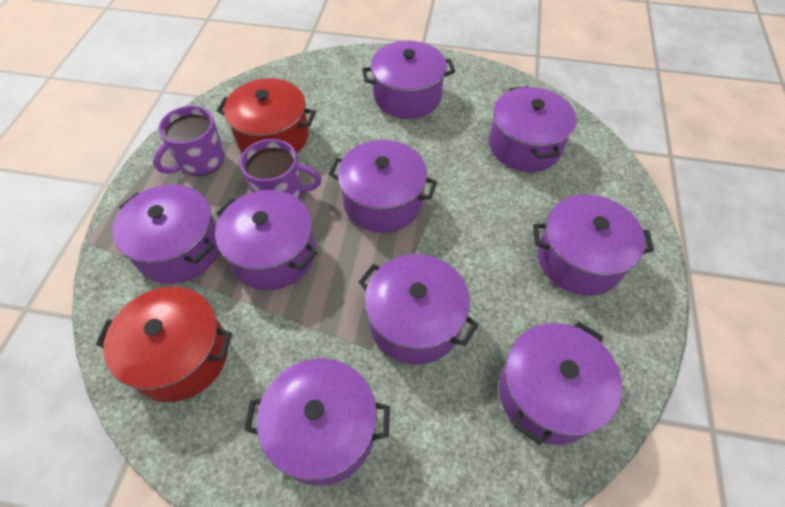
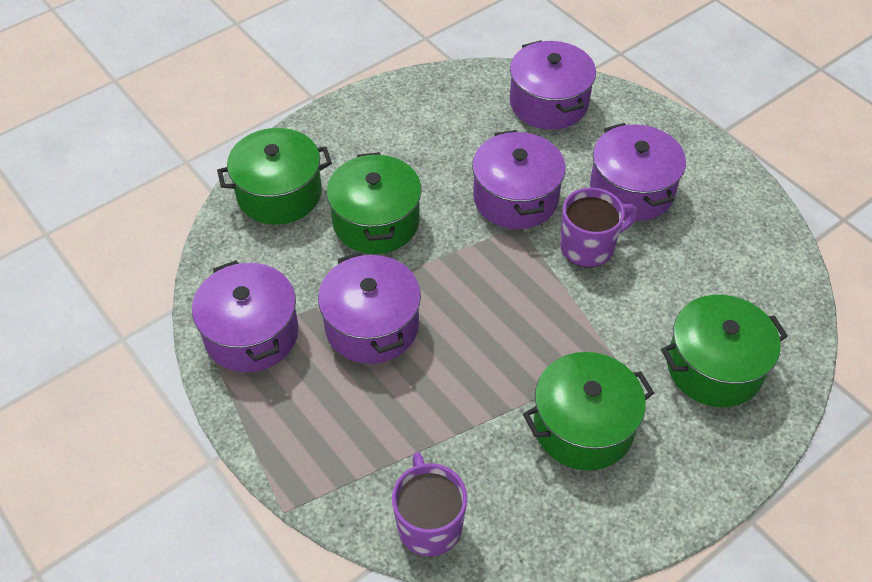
green pot: 0 -> 4
purple pot: 9 -> 5
red pot: 2 -> 0

